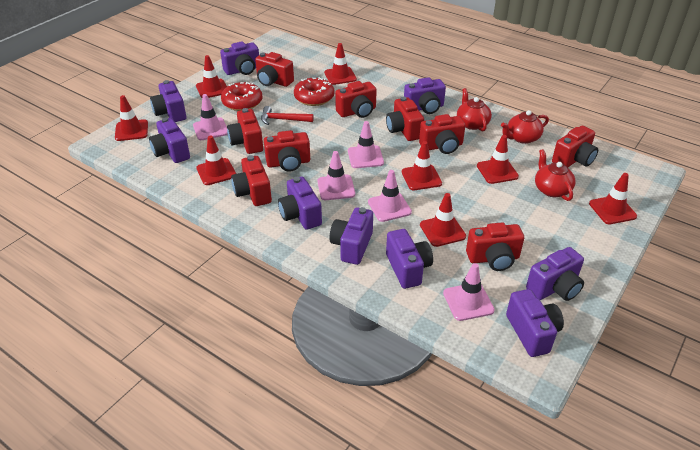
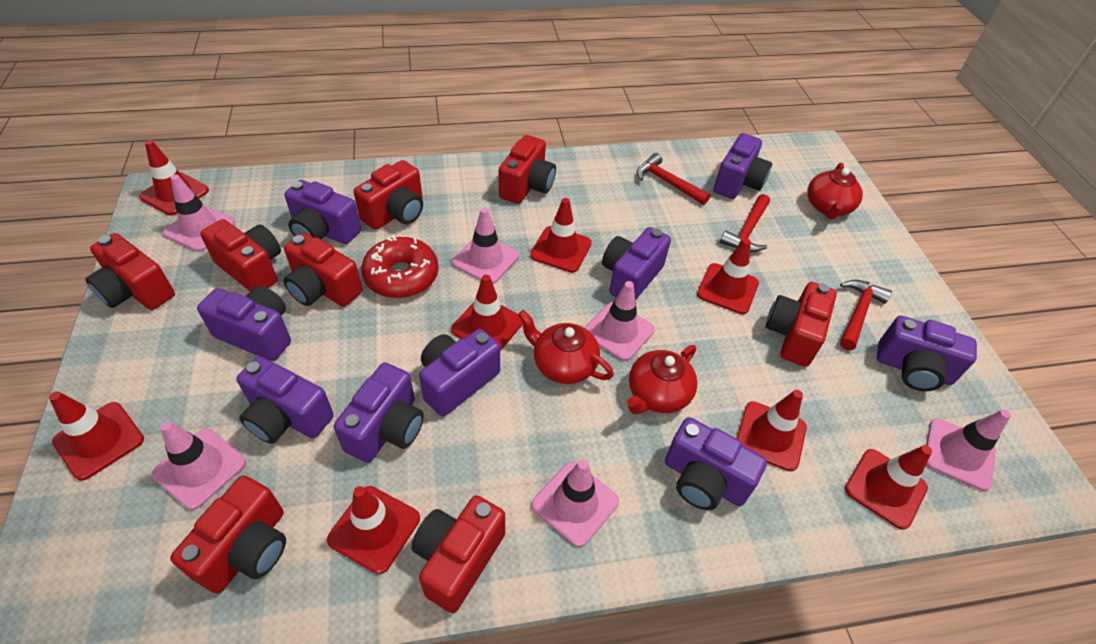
pink traffic cone: 5 -> 6
red camera: 9 -> 8
red donut: 2 -> 1
red hammer: 1 -> 3

